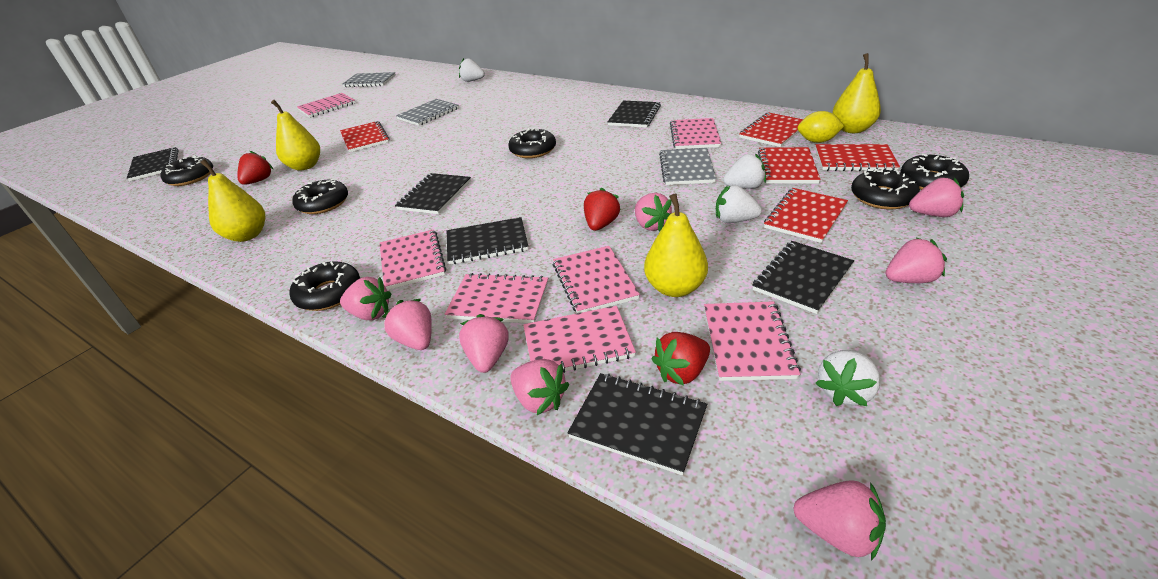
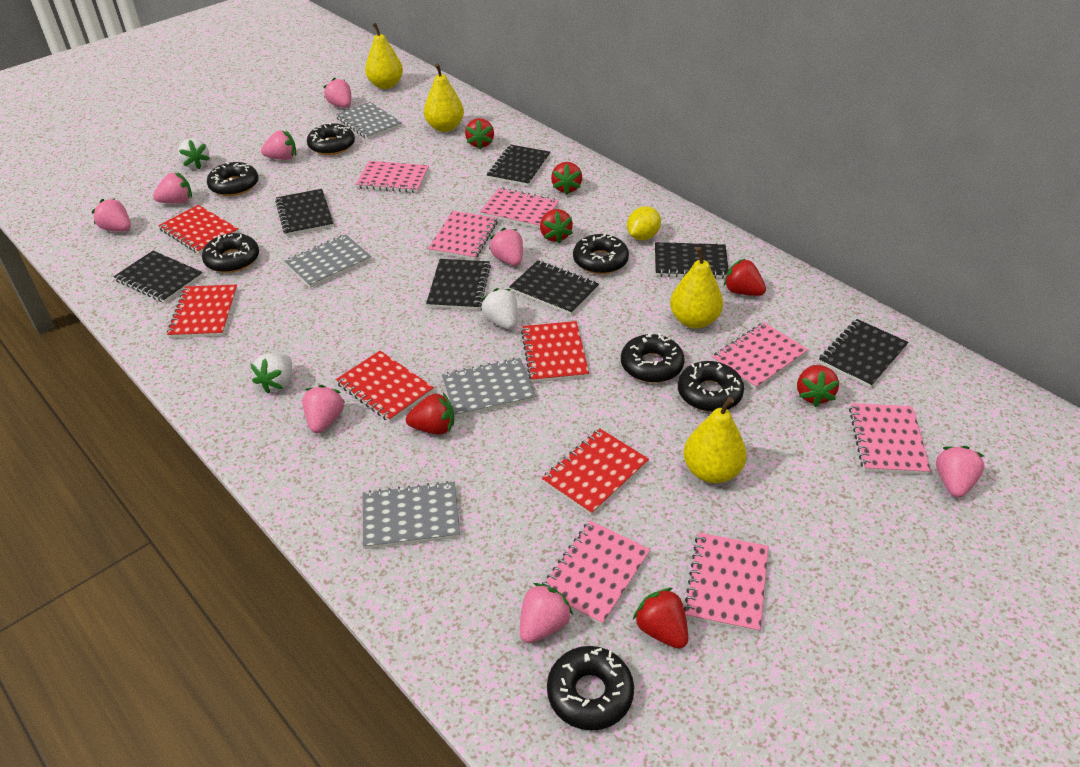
black donut: 6 -> 7
black notebook: 6 -> 7
grey notebook: 3 -> 4
red strawberry: 3 -> 7
white strawberry: 4 -> 3

